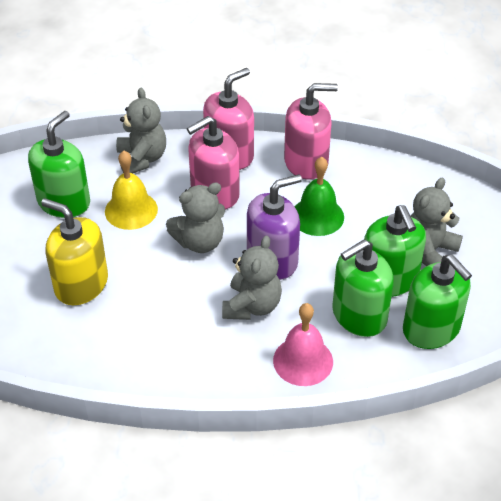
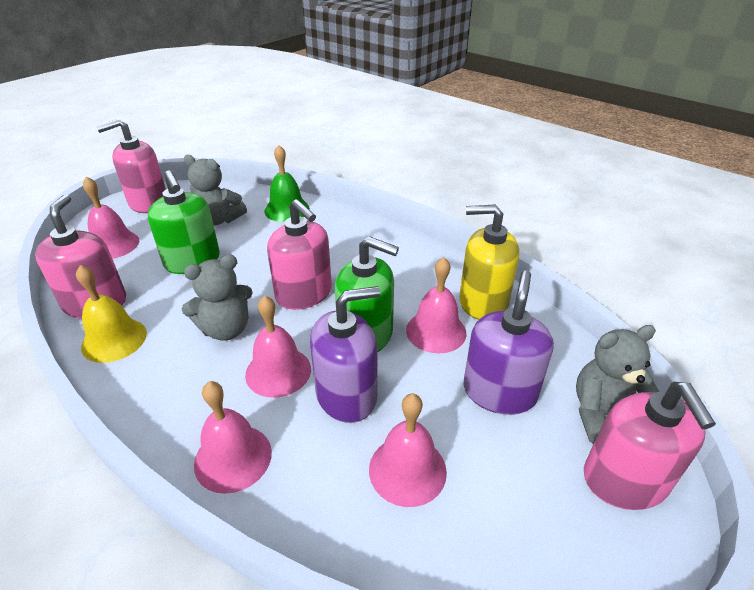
green soap dispenser: 4 -> 2
grey teddy bear: 4 -> 3
pink bell: 1 -> 5
pink soap dispenser: 3 -> 4
purple soap dispenser: 1 -> 2

